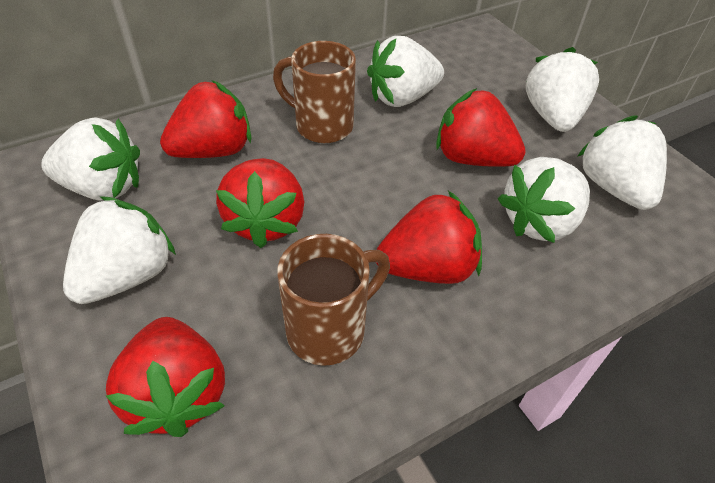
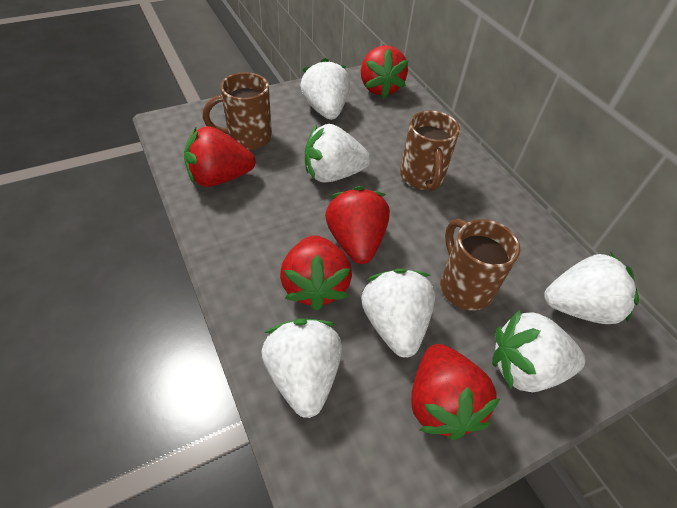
brown mug: 2 -> 3

